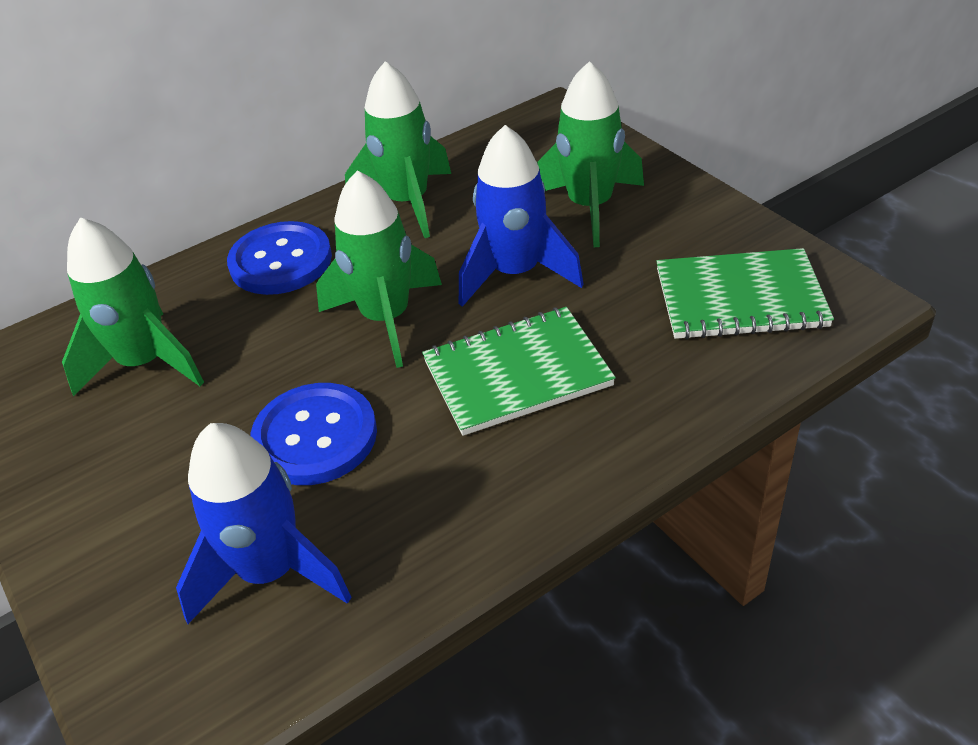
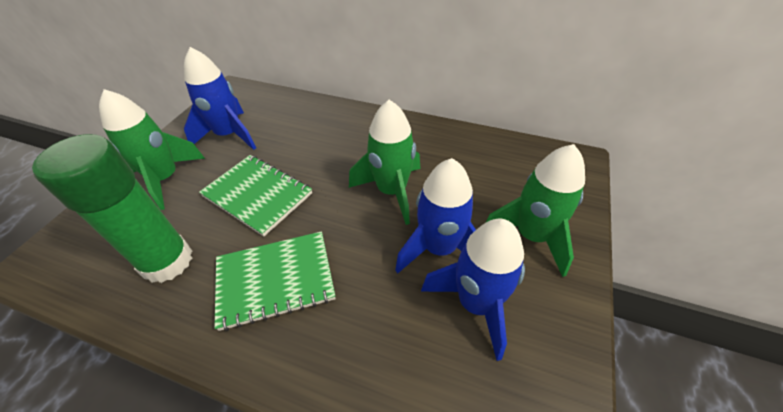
blue button: 2 -> 0
blue rocket: 2 -> 3
green glue stick: 0 -> 1
green rocket: 4 -> 3

